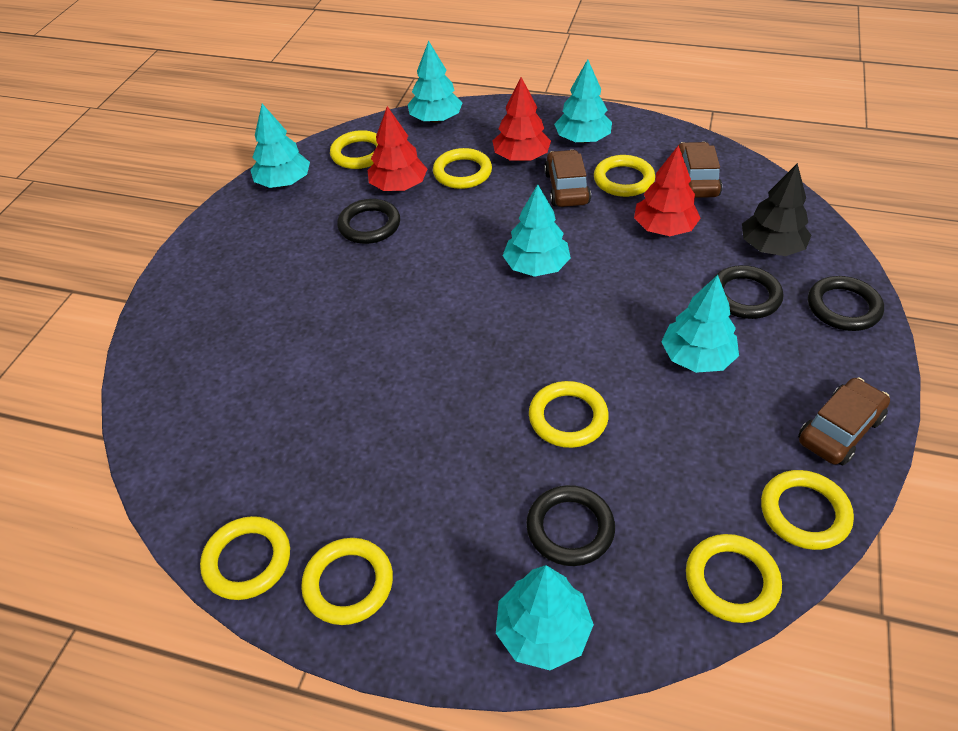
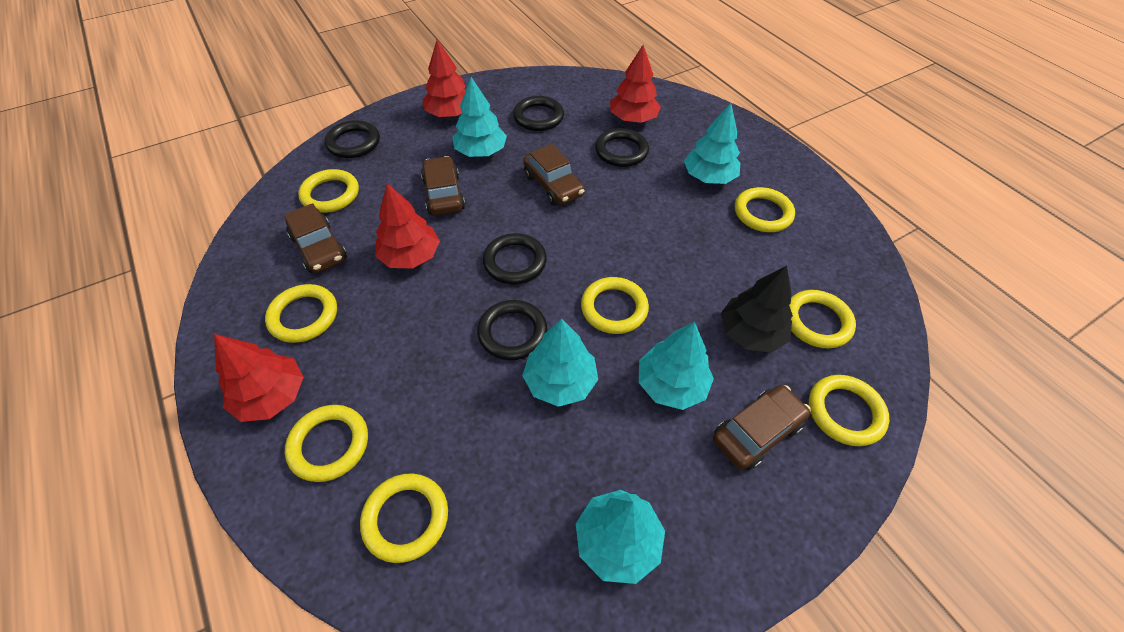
black ring: 4 -> 5
brown car: 3 -> 4
red tree: 3 -> 4
turquoise tree: 6 -> 5

